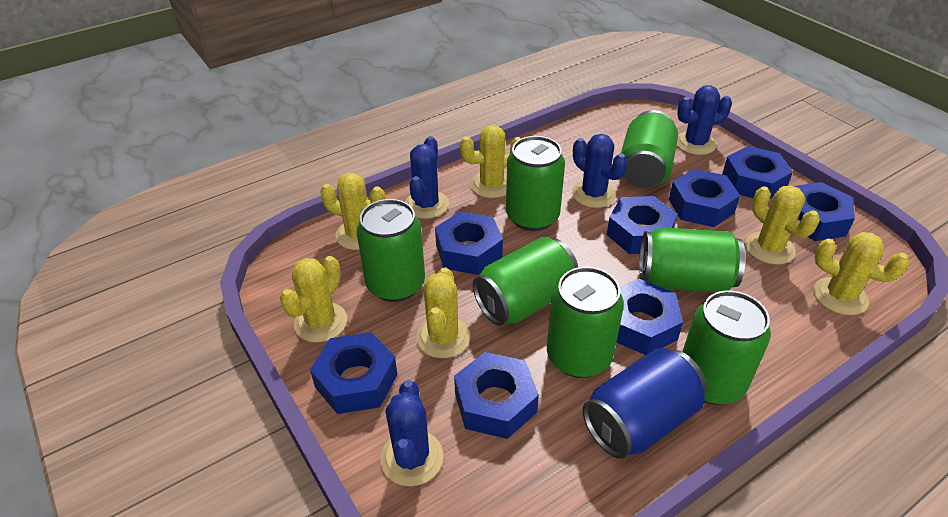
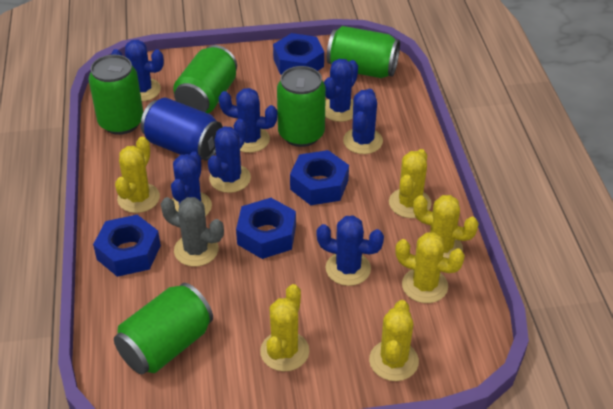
blue cactus: 4 -> 7
blue nut: 8 -> 4
green can: 7 -> 5
grey cactus: 0 -> 1

